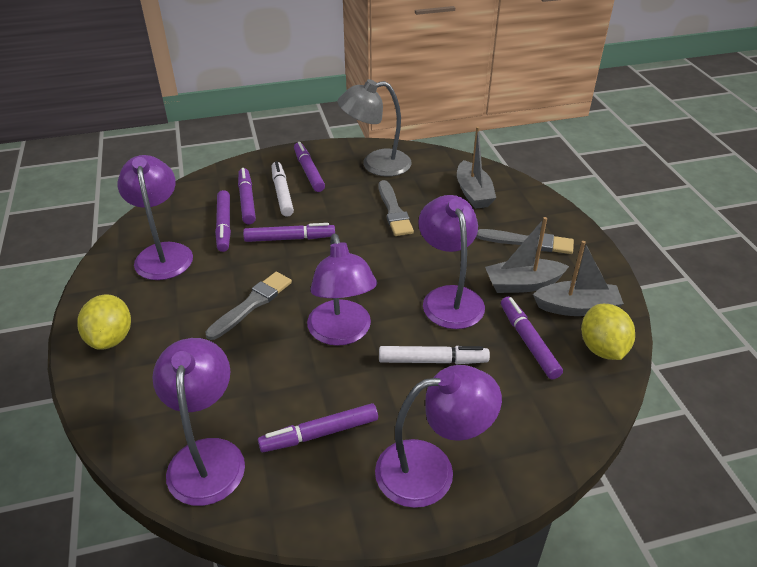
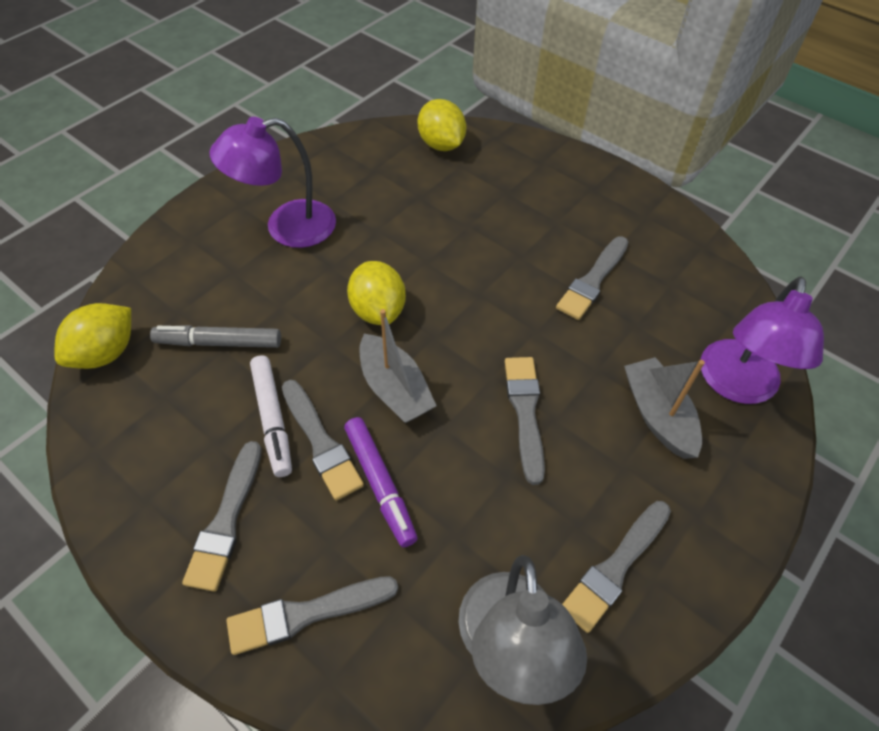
grey boat: 3 -> 2
grey brush: 3 -> 6
grey marker: 0 -> 1
purple lamp: 5 -> 2
purple marker: 6 -> 1
white marker: 2 -> 1
yellow lemon: 2 -> 3

